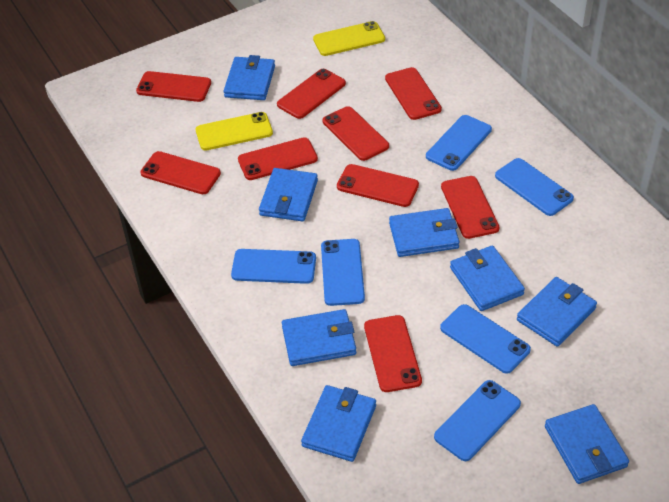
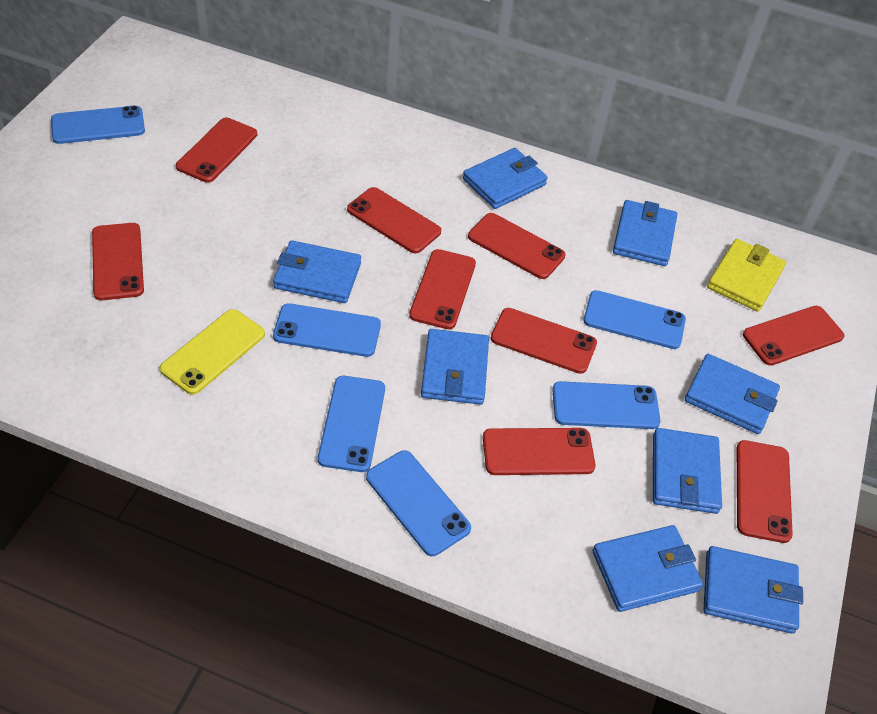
yellow phone: 2 -> 1
yellow wallet: 0 -> 1

